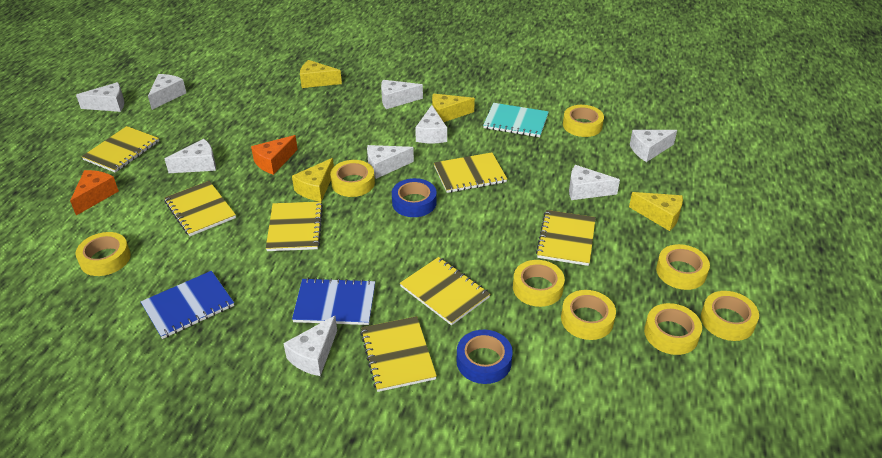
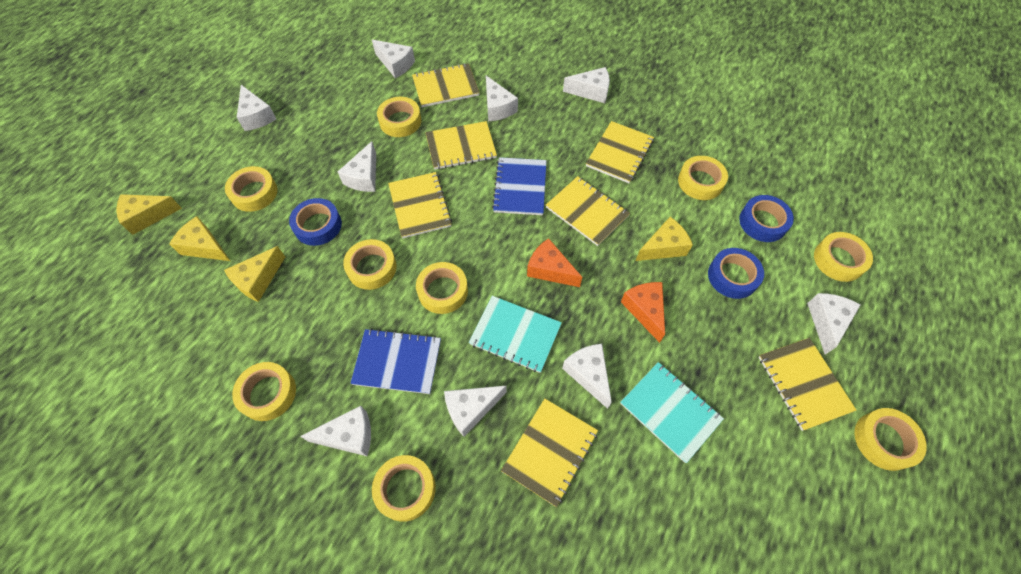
blue tape: 2 -> 3
turquoise notebook: 1 -> 2
yellow tape: 8 -> 9

